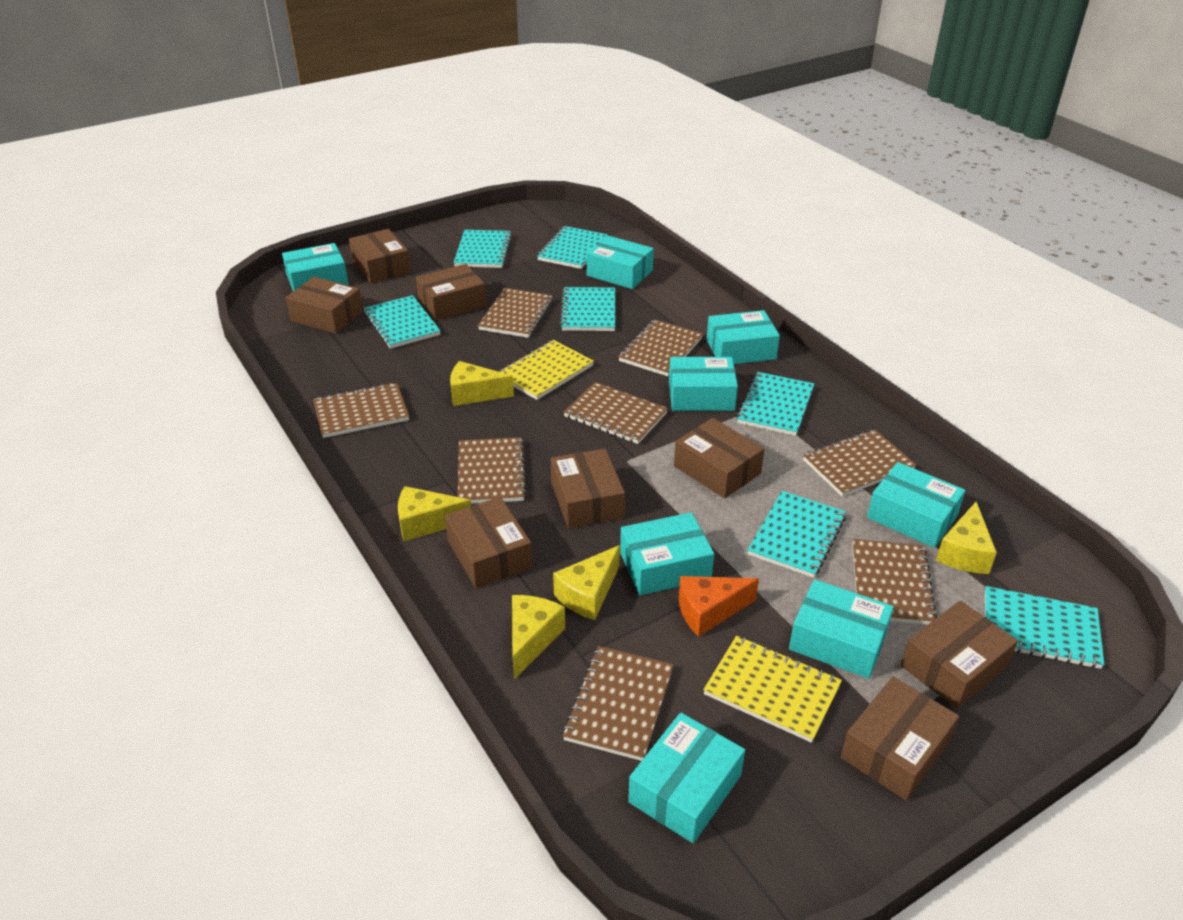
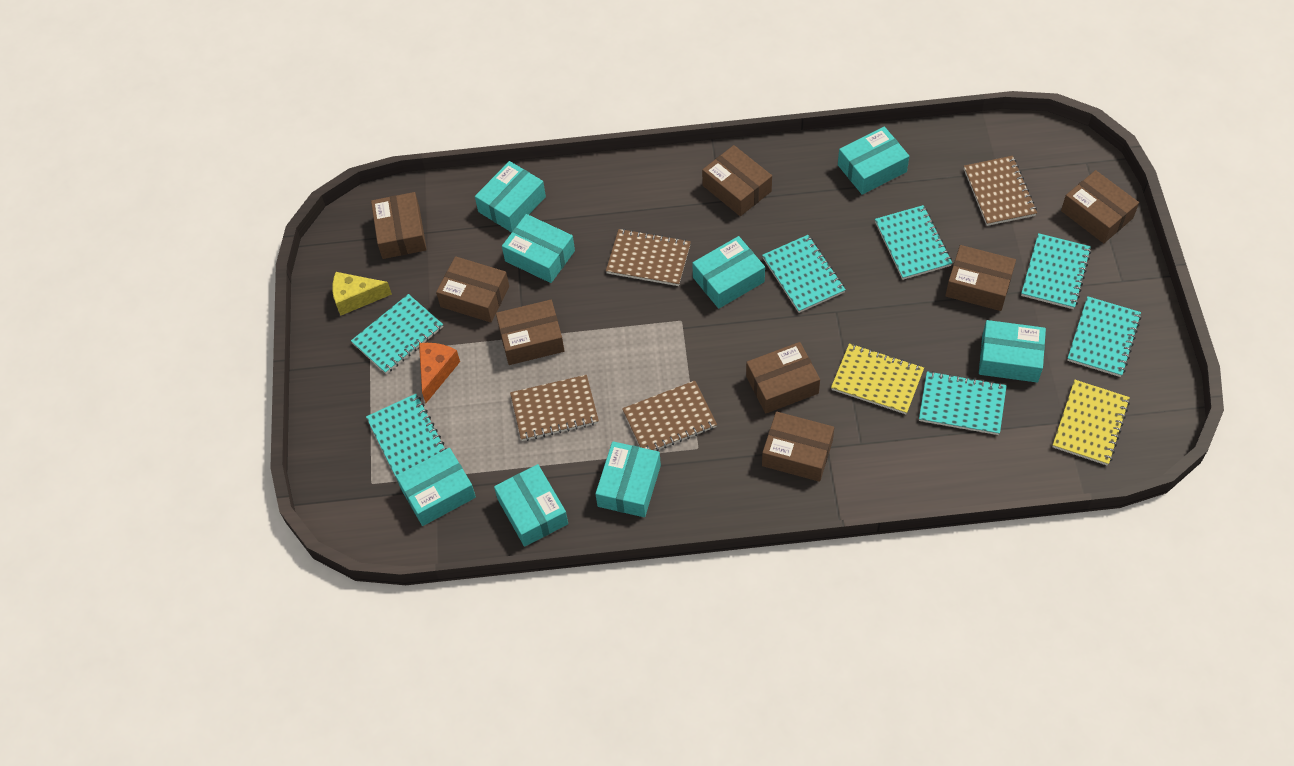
brown notebook: 8 -> 4
yellow cheese: 5 -> 1

